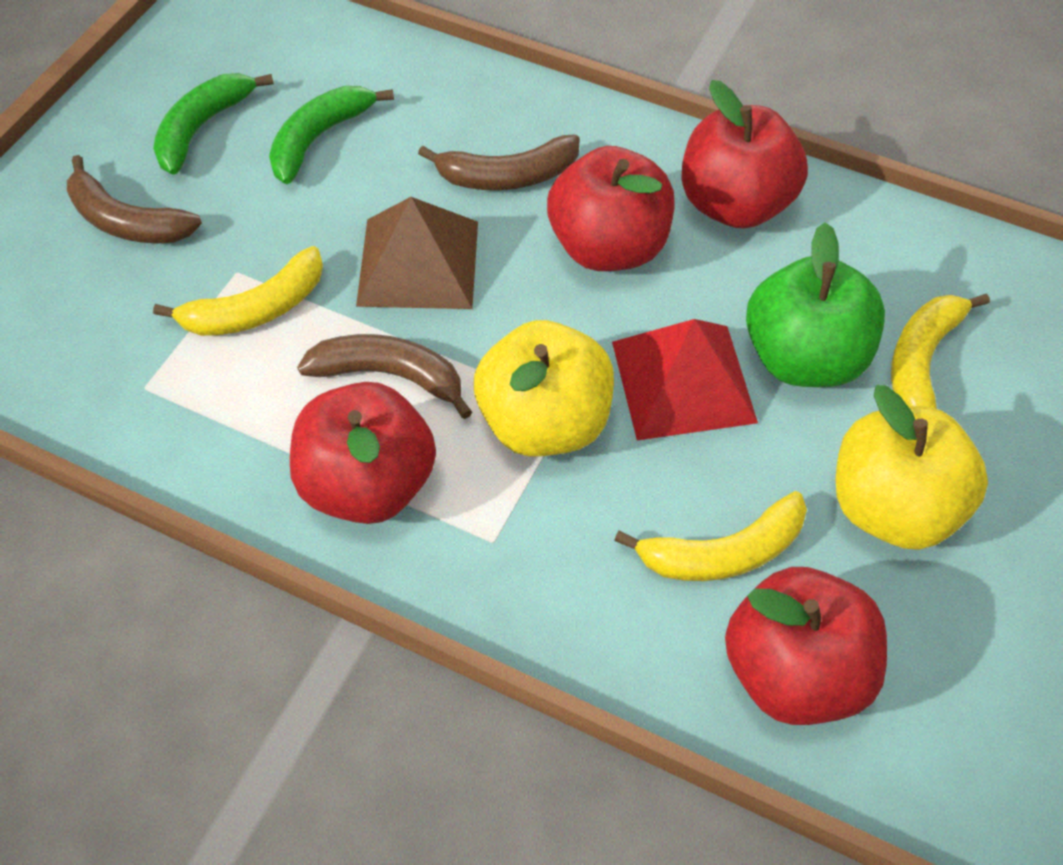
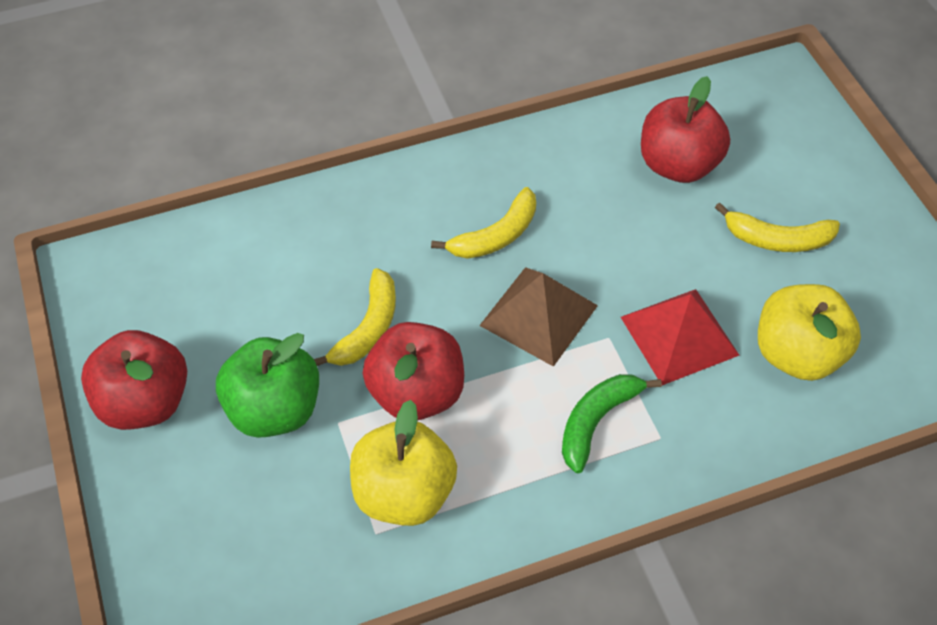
brown banana: 3 -> 0
green banana: 2 -> 1
red apple: 4 -> 3

